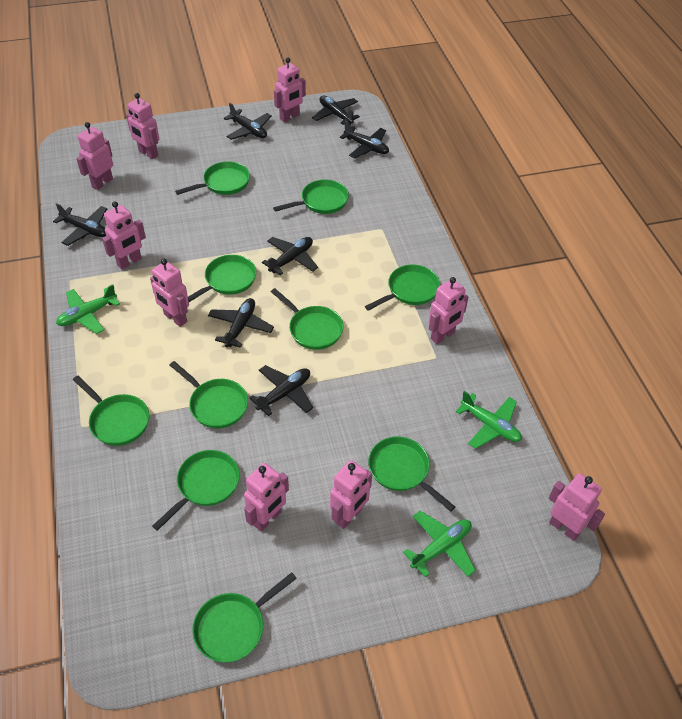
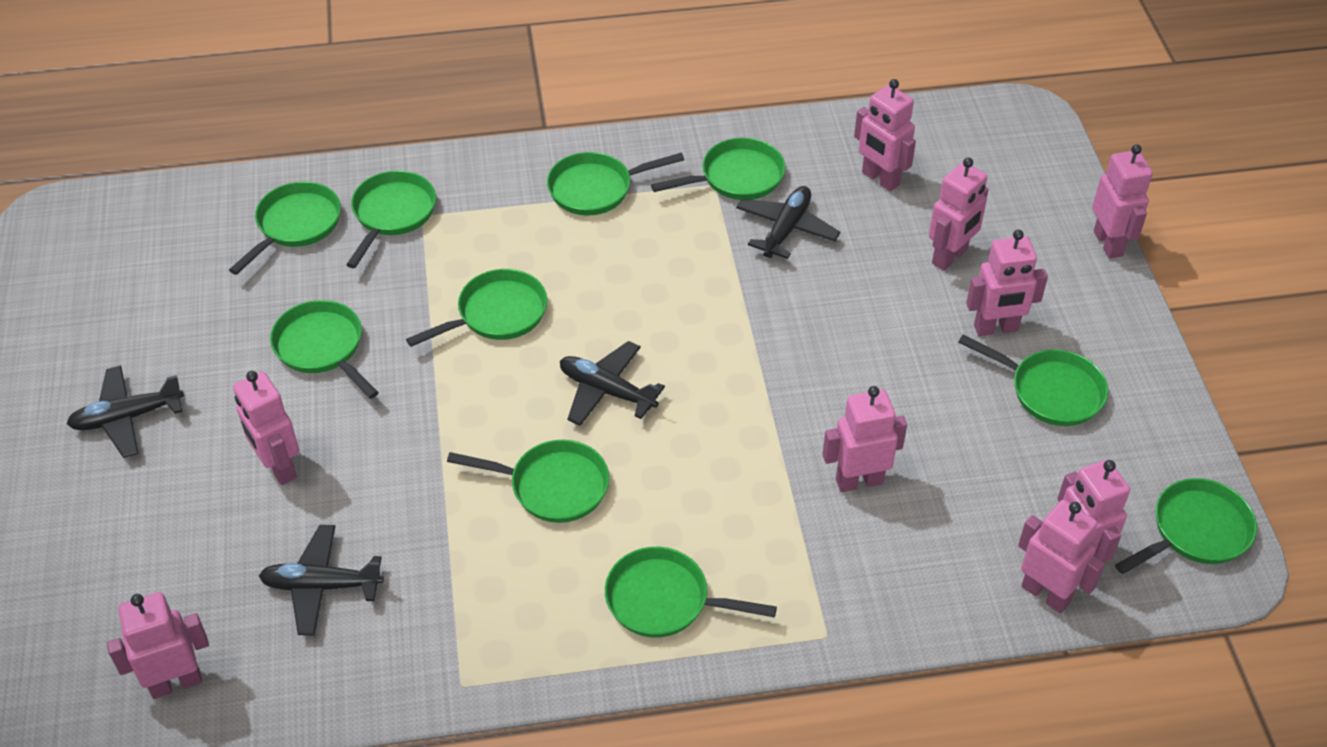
black plane: 7 -> 4
green plane: 3 -> 0

